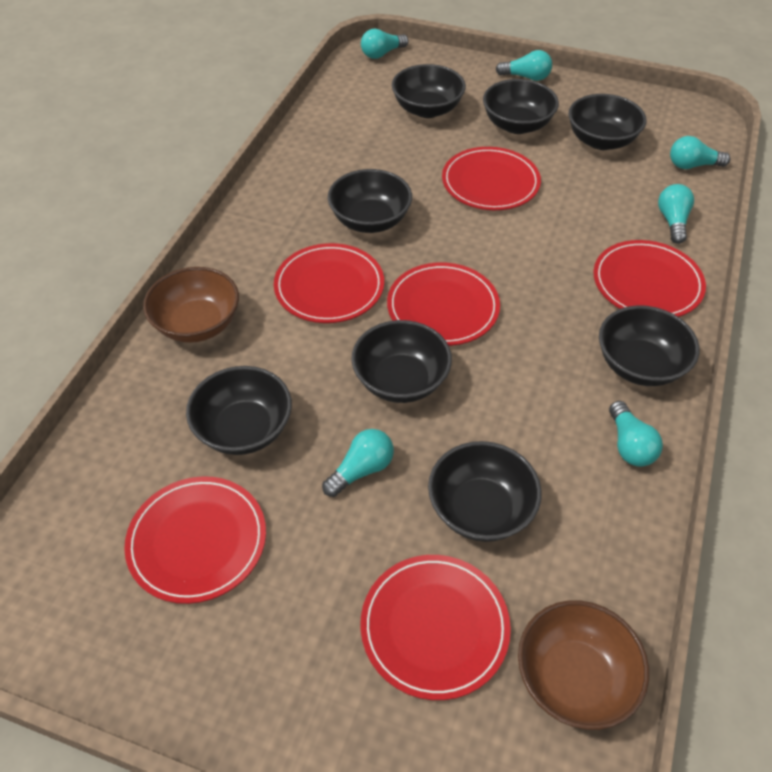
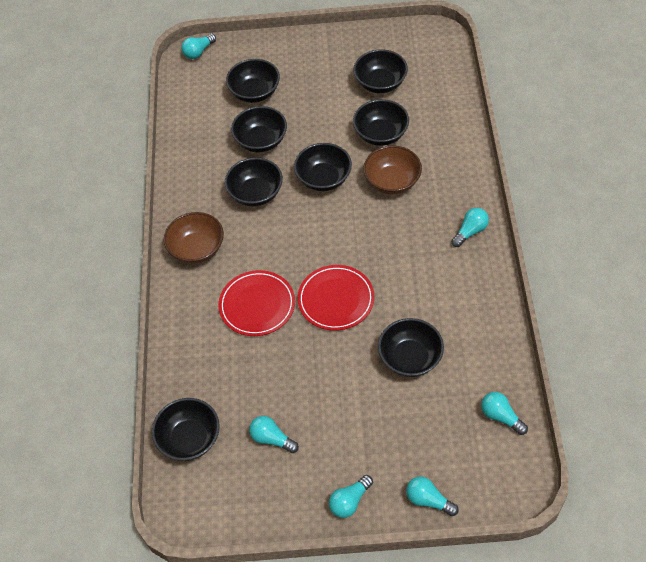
red plate: 6 -> 2

